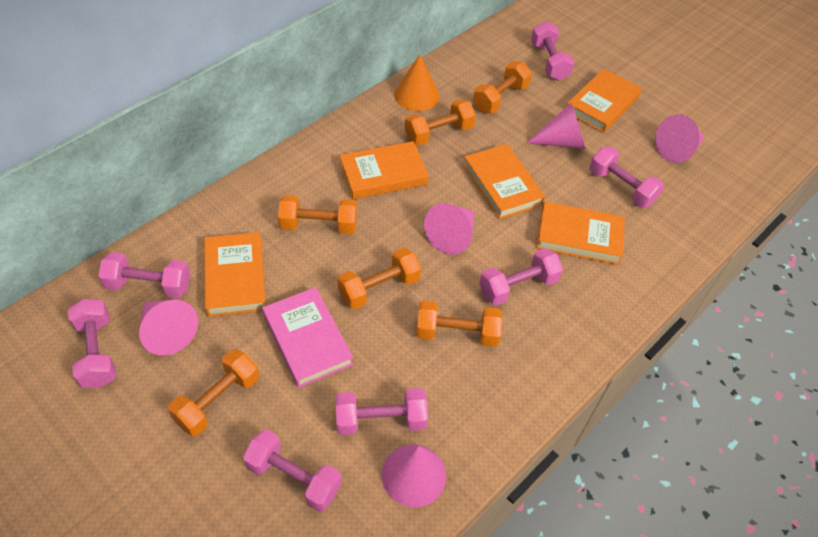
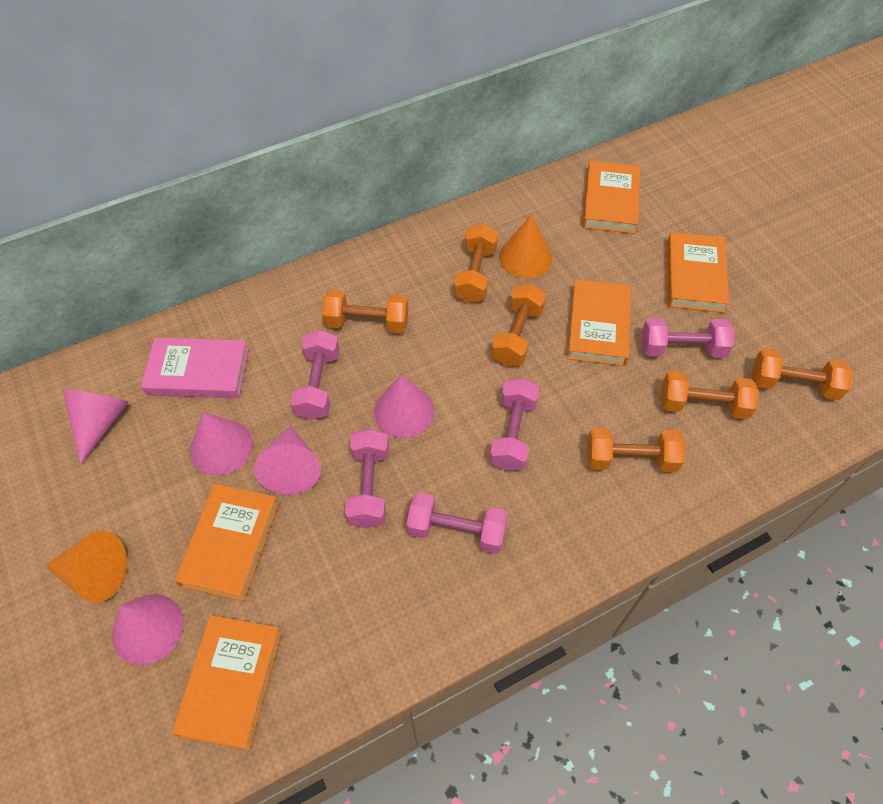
orange cone: 1 -> 2
pink dumbbell: 7 -> 5

